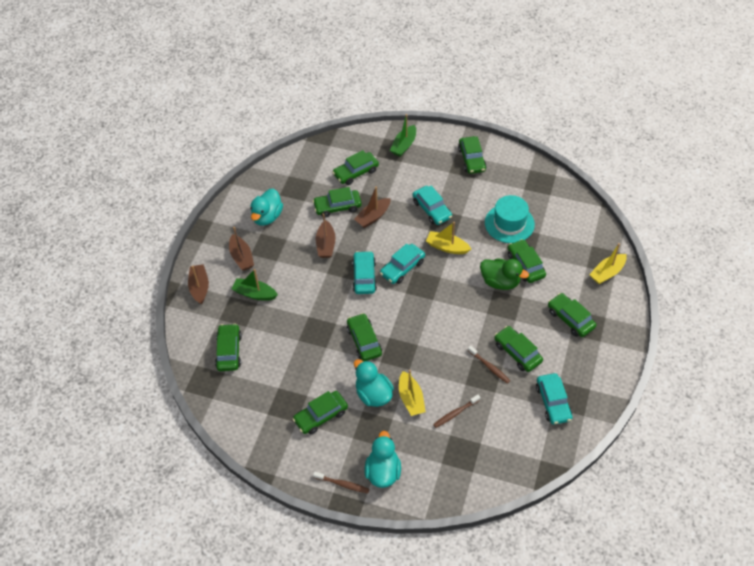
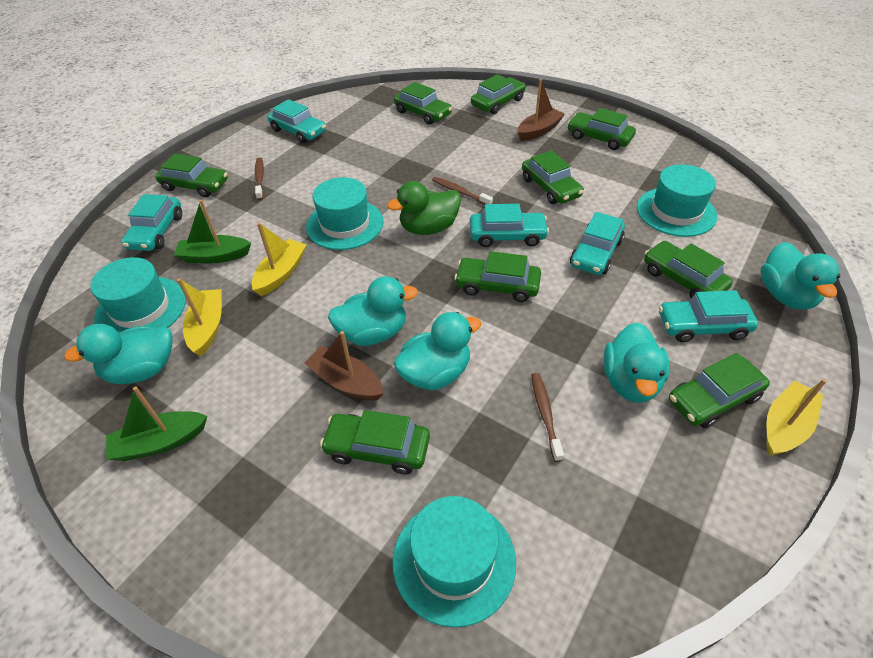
brown boat: 4 -> 2
turquoise car: 4 -> 5
turquoise duck: 3 -> 5
turquoise hat: 1 -> 4

